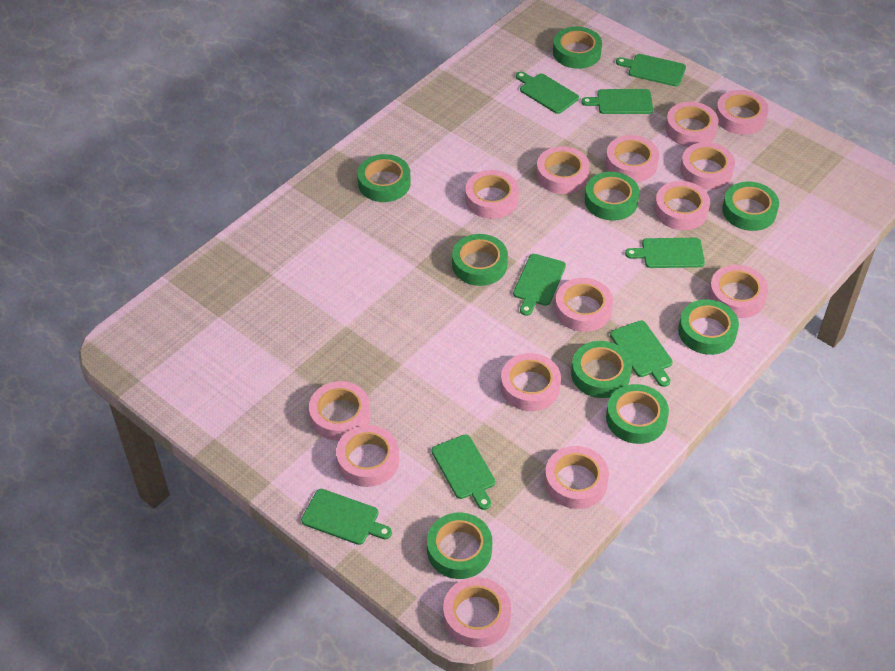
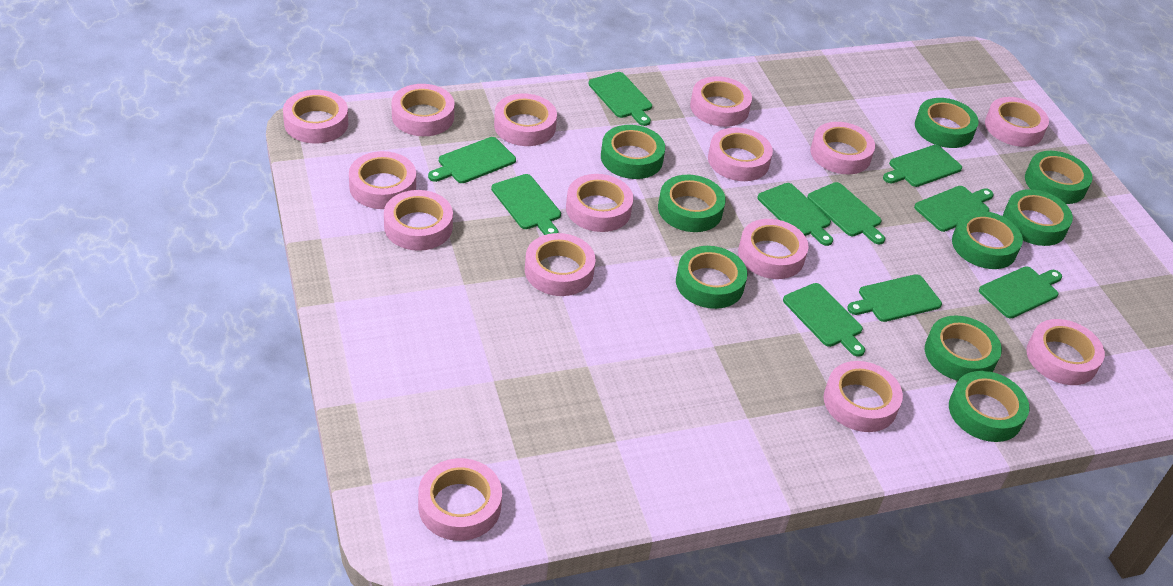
green cutting board: 8 -> 10
pink tape: 14 -> 15

